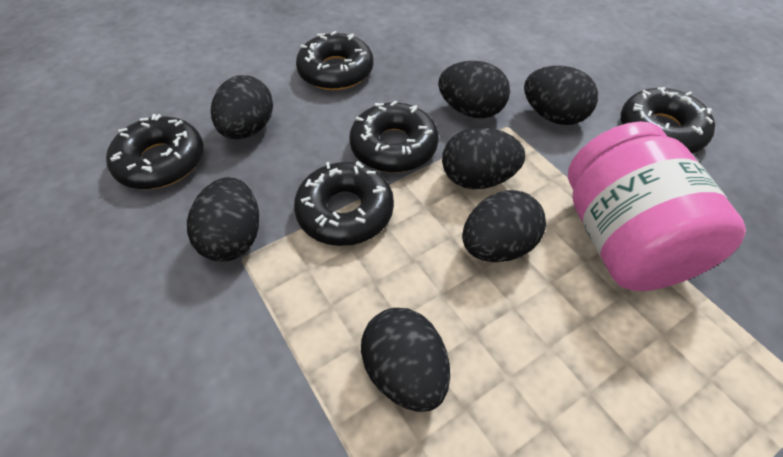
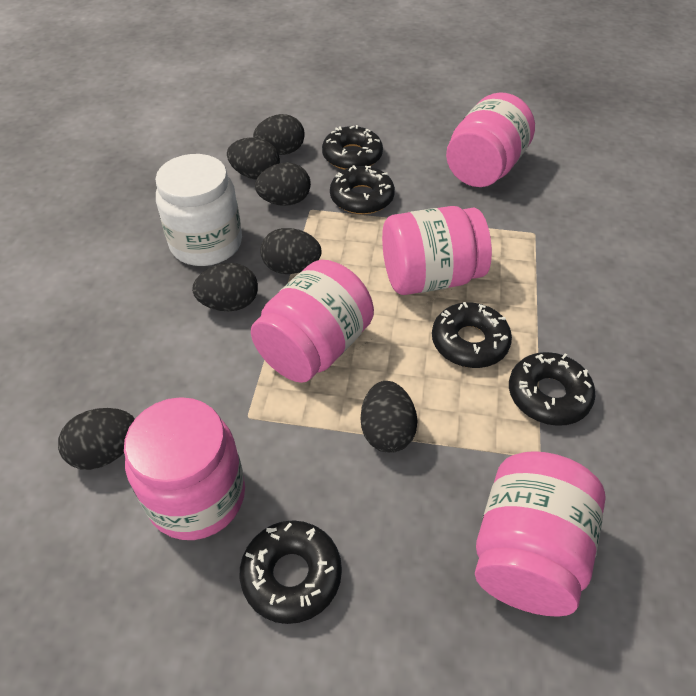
pink jar: 1 -> 5
white jar: 0 -> 1

